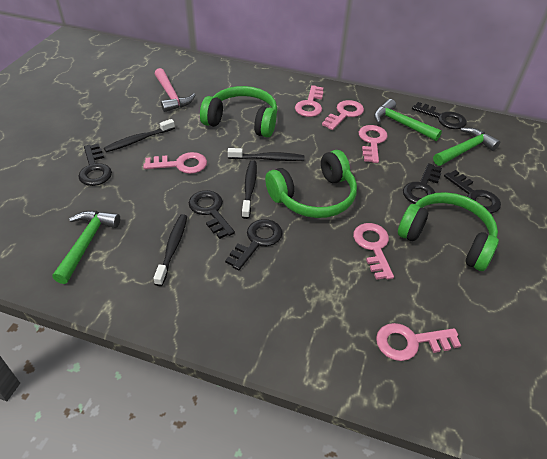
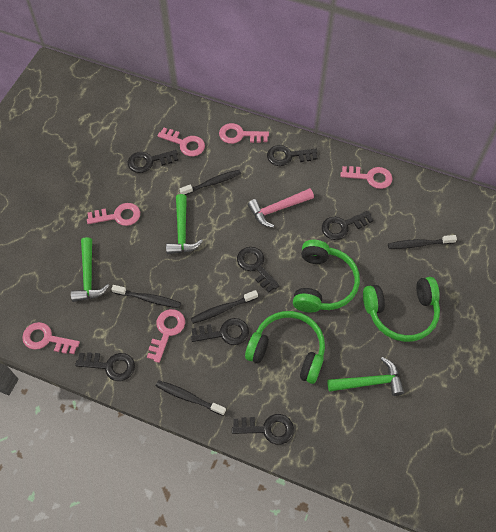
black key: 6 -> 7
black toothbrush: 4 -> 5

